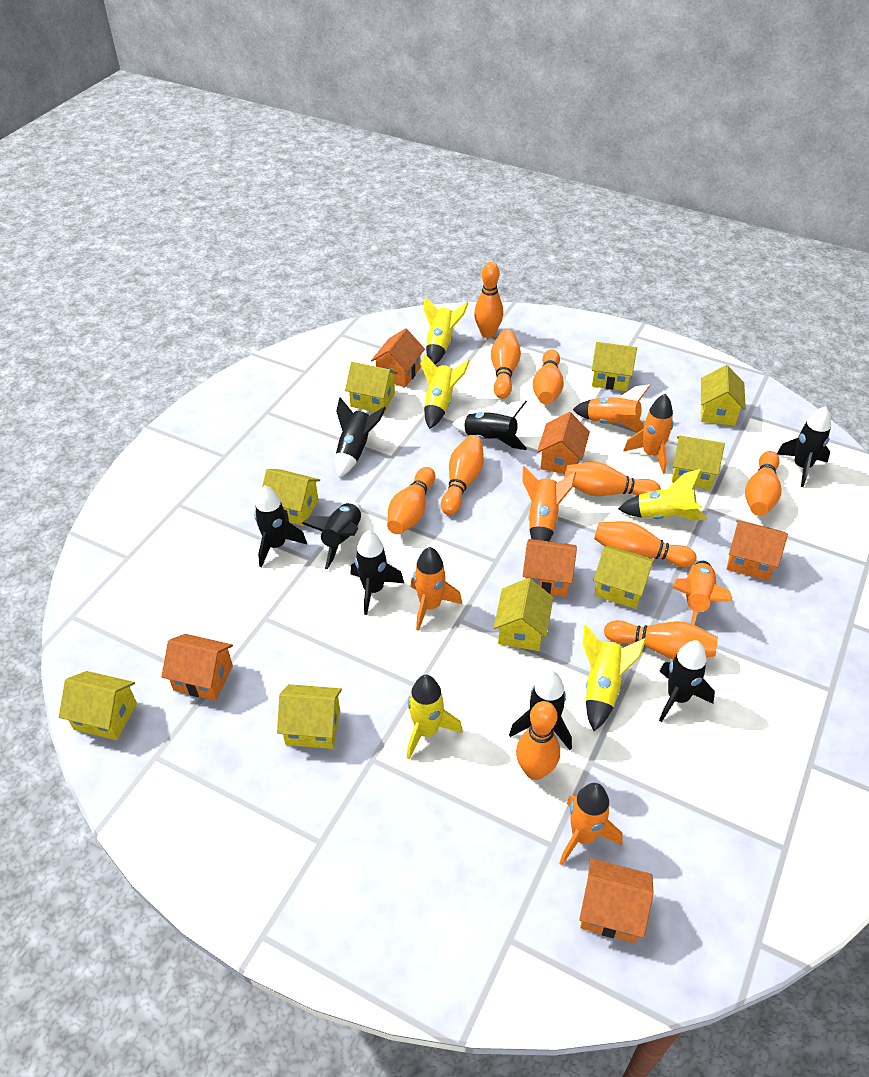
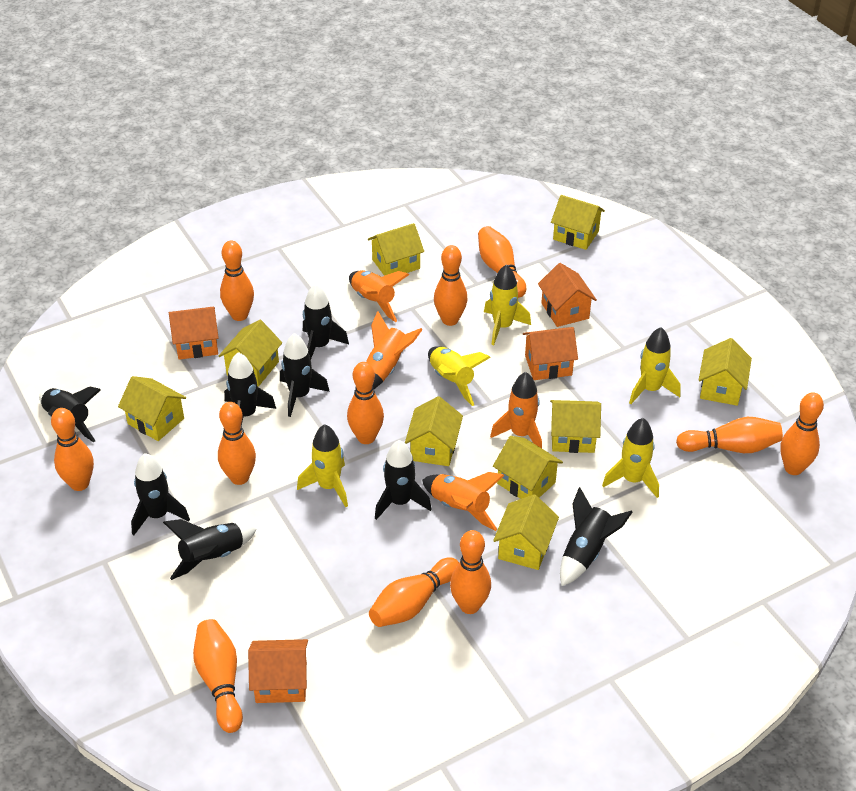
orange bowling pin: 10 -> 11
orange house: 6 -> 4
orange rocket: 6 -> 4

